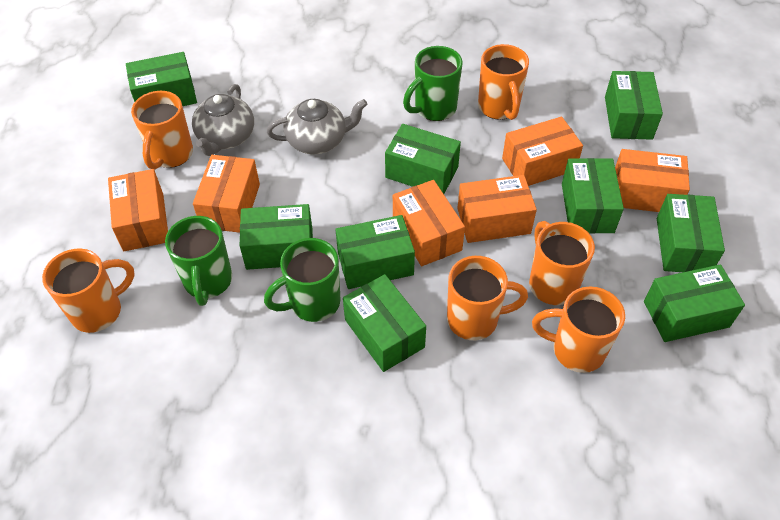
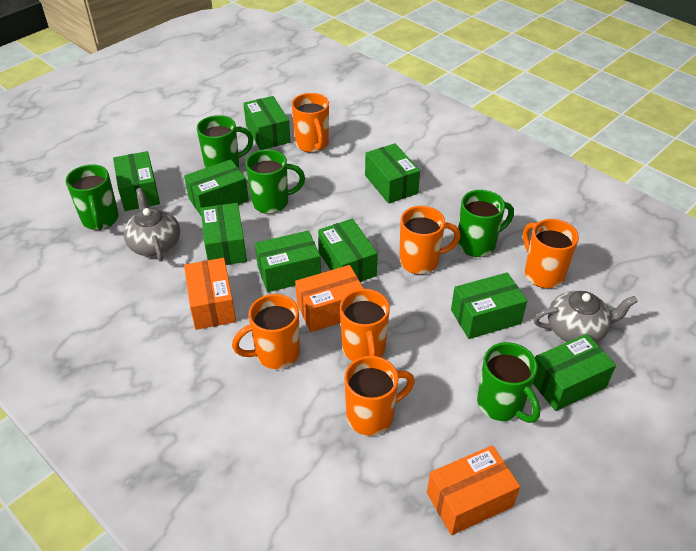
green mug: 3 -> 5
orange box: 6 -> 3

